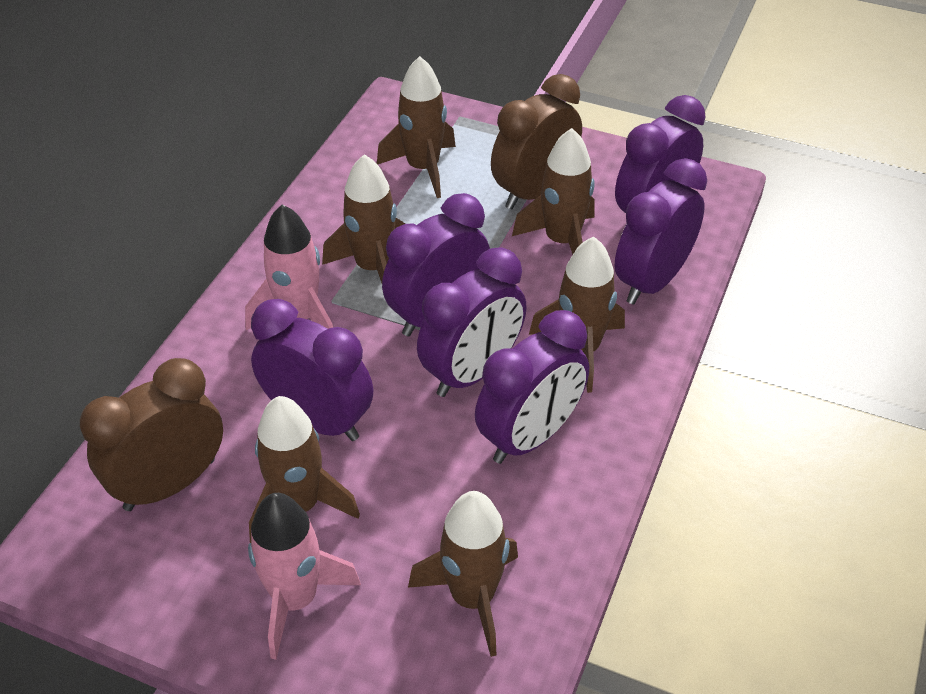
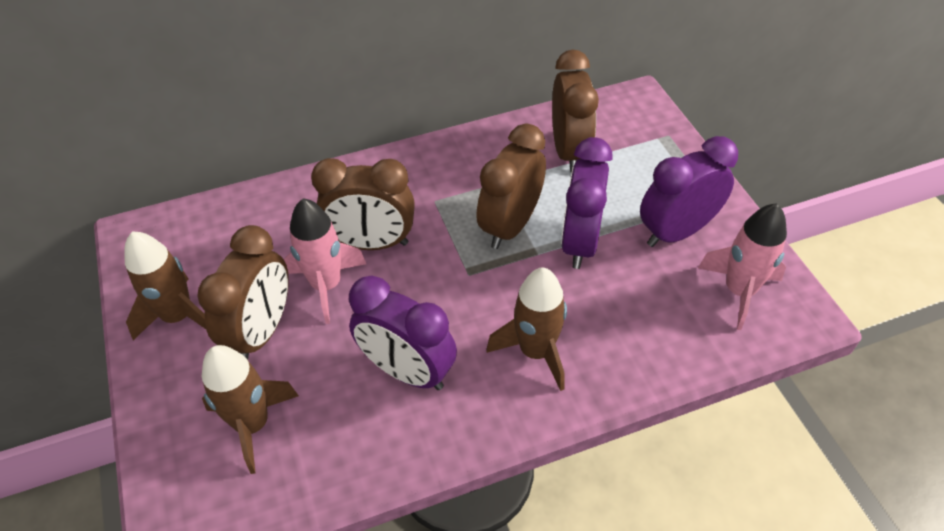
brown clock: 2 -> 4
brown rocket: 6 -> 3
purple clock: 6 -> 3

